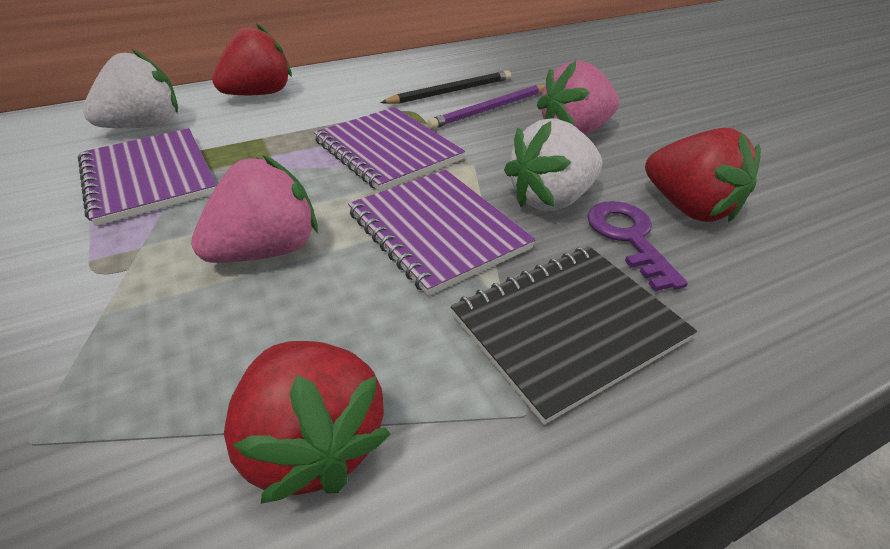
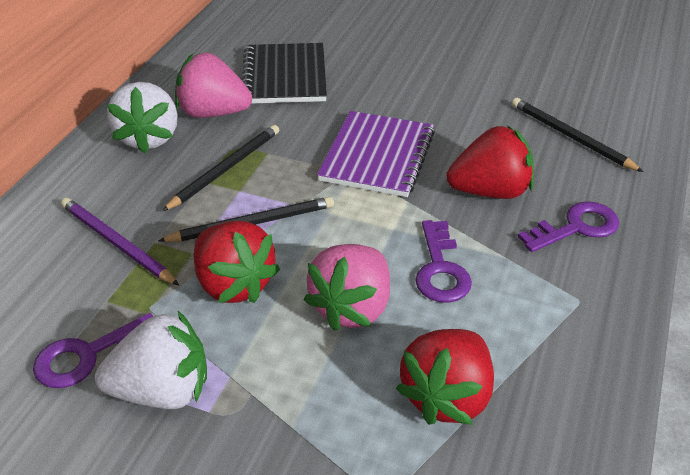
black pencil: 1 -> 3
purple key: 1 -> 3
purple notebook: 3 -> 1

